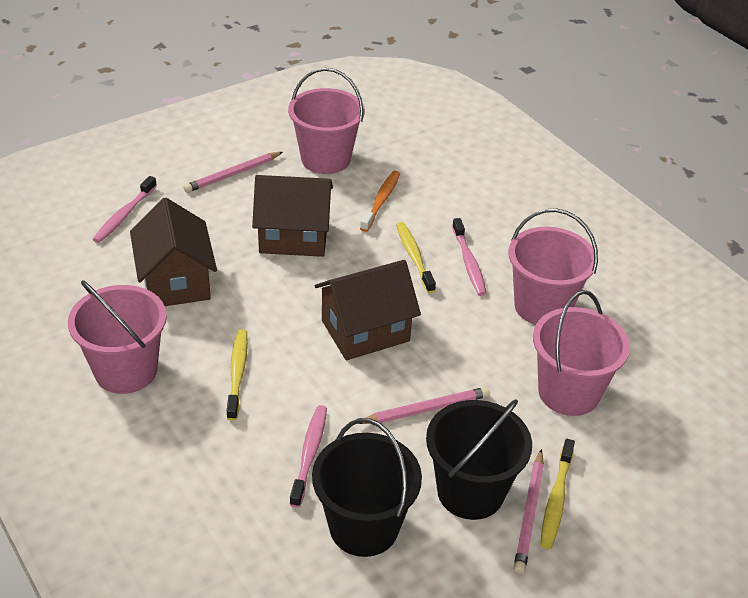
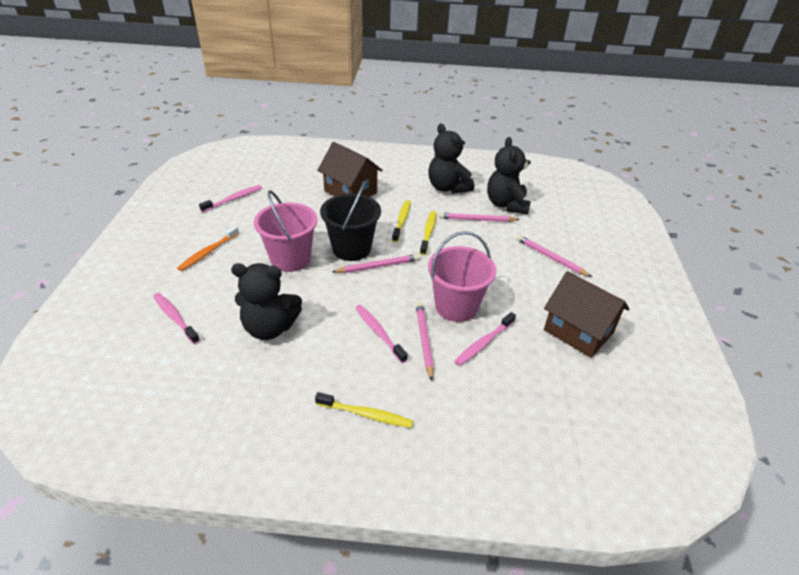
black bucket: 2 -> 1
black teddy bear: 0 -> 3
brown house: 3 -> 2
pink bucket: 4 -> 2
pink pencil: 3 -> 4
pink toothbrush: 3 -> 4

